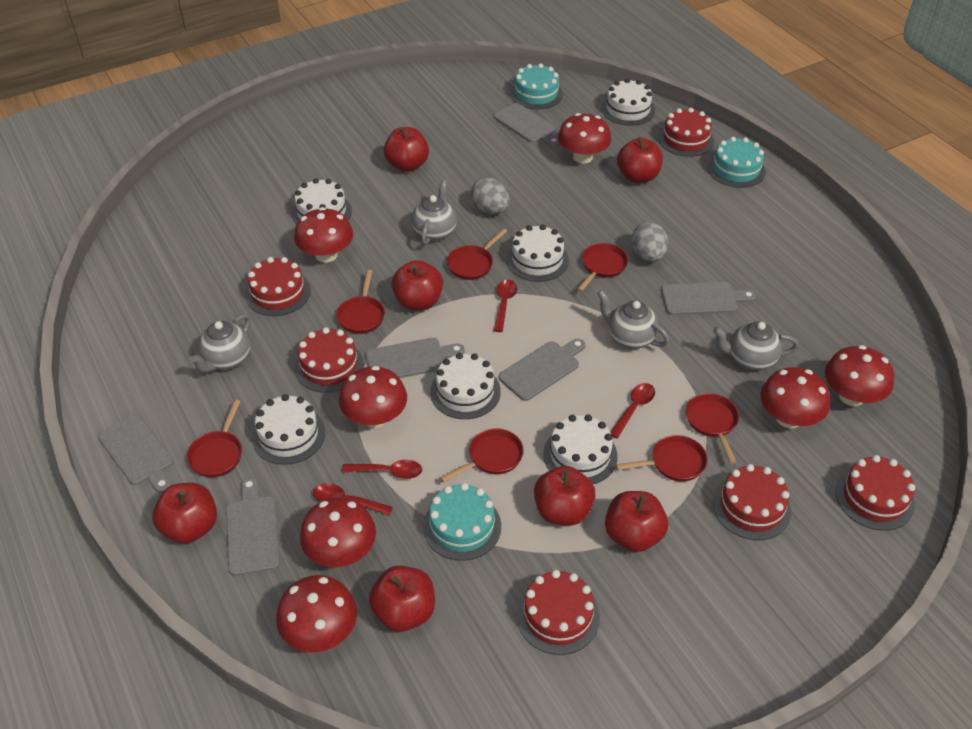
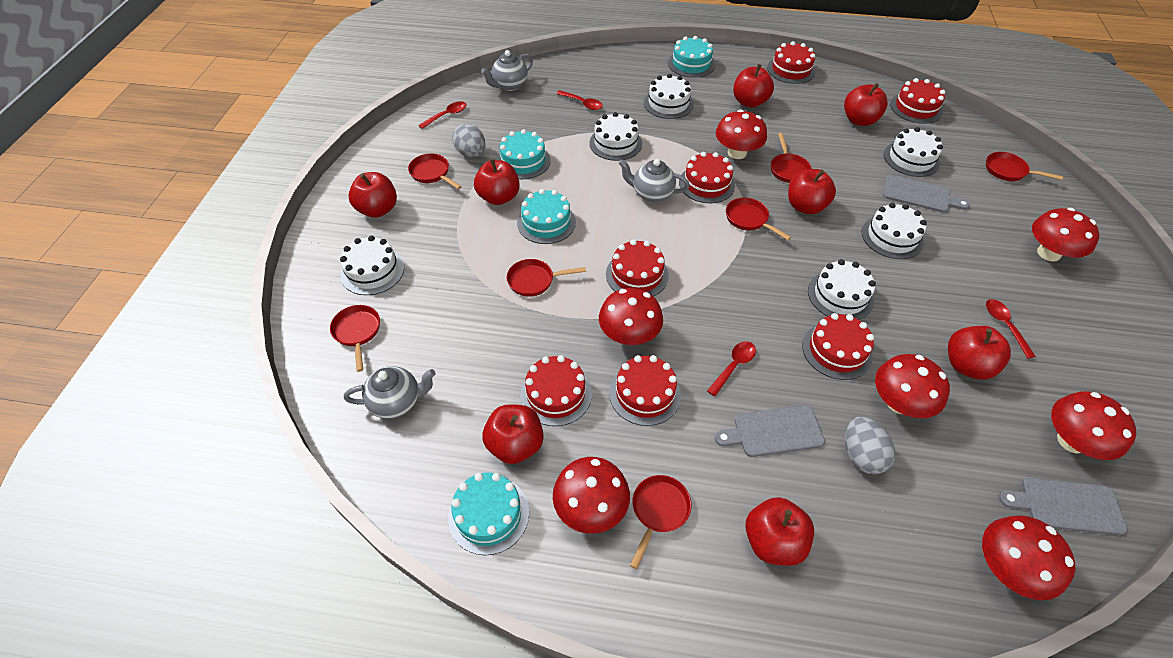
grey cutting board: 6 -> 3
grey teapot: 4 -> 3
red apple: 7 -> 8
red cake: 6 -> 7
turquoise cake: 3 -> 4

